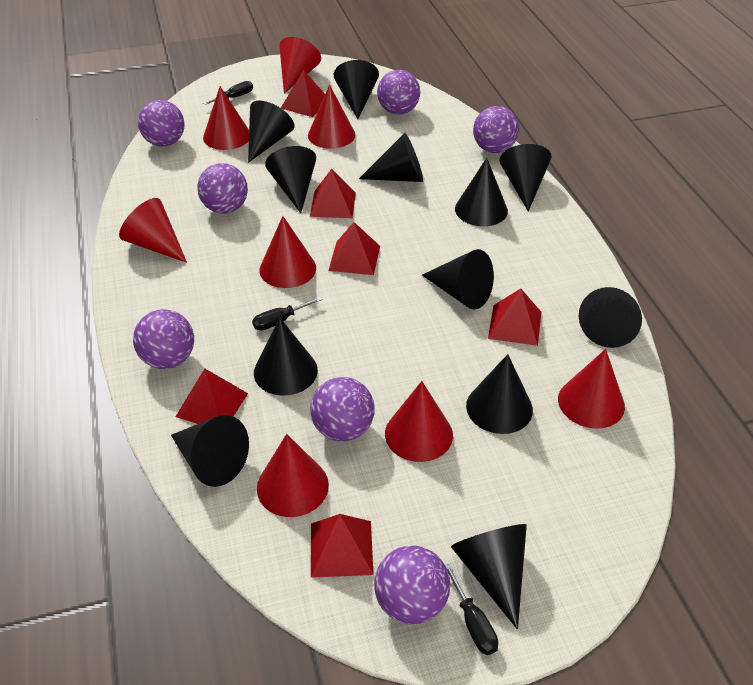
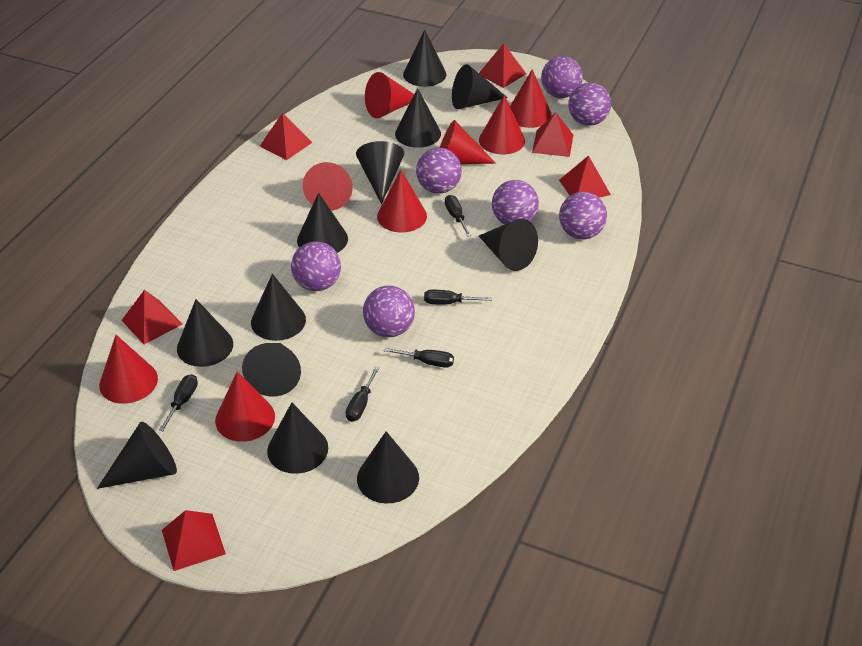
black screwdriver: 3 -> 5

